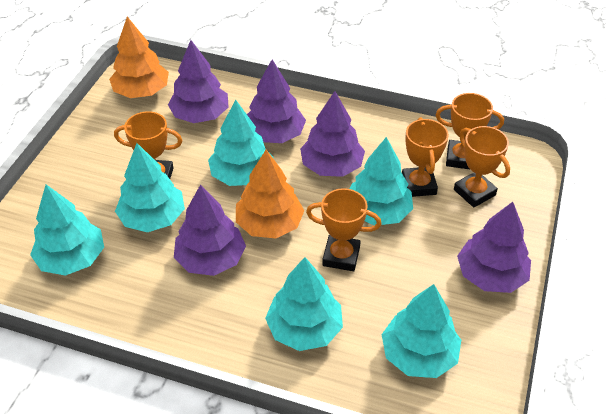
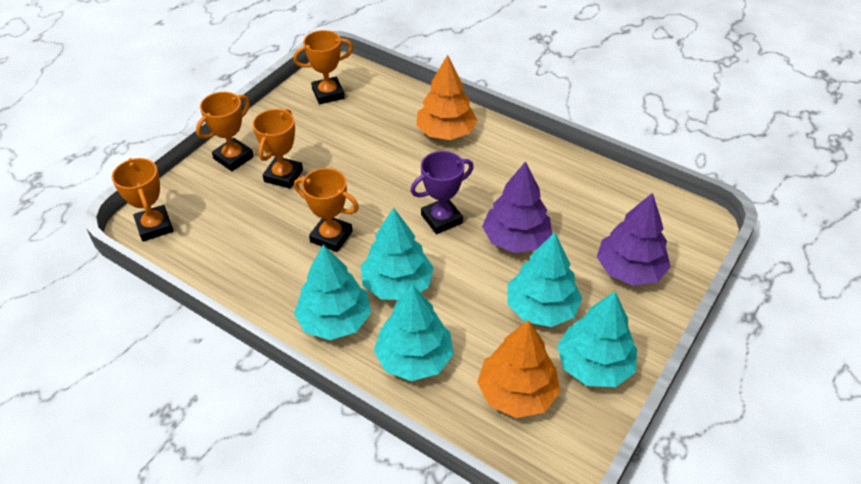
purple tree: 5 -> 2
purple trophy: 0 -> 1
turquoise tree: 6 -> 5

